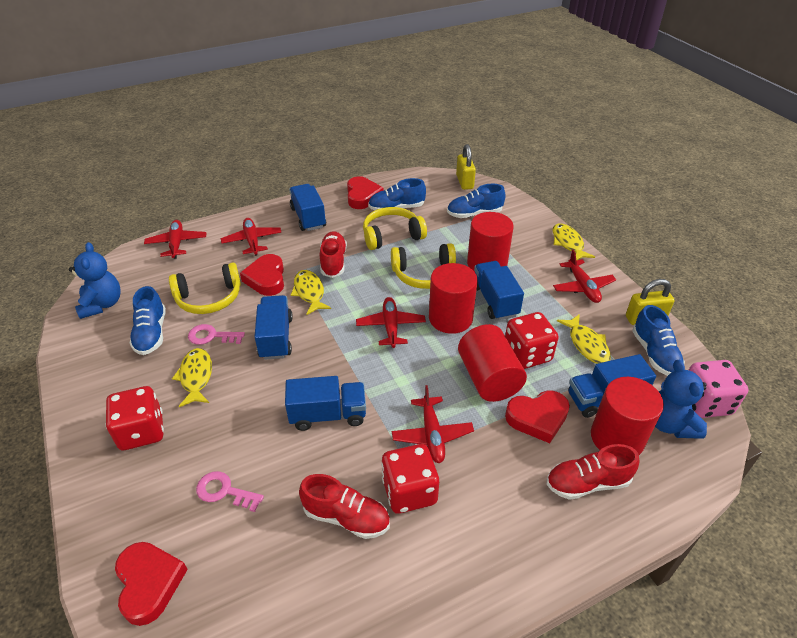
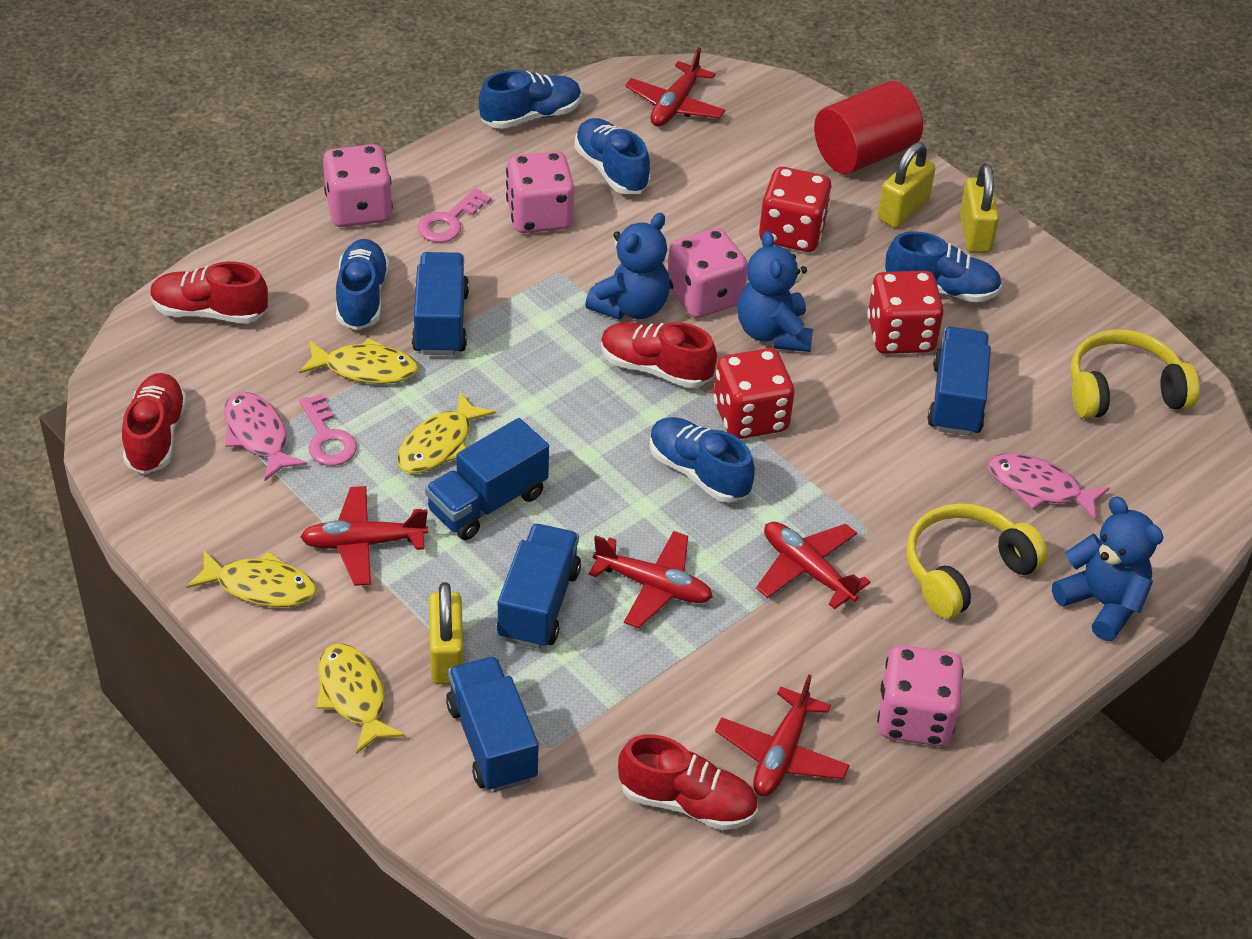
blue shoe: 4 -> 5
blue teddy bear: 2 -> 3
pink dice: 1 -> 4
pink fish: 0 -> 2
red cylinder: 4 -> 1
red heart: 4 -> 0
red shoe: 3 -> 4
yellow headphones: 3 -> 2
yellow padlock: 2 -> 3

